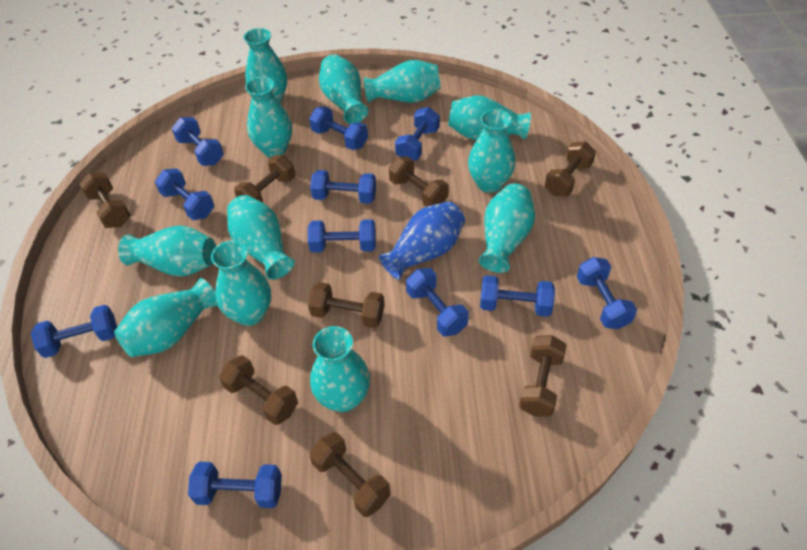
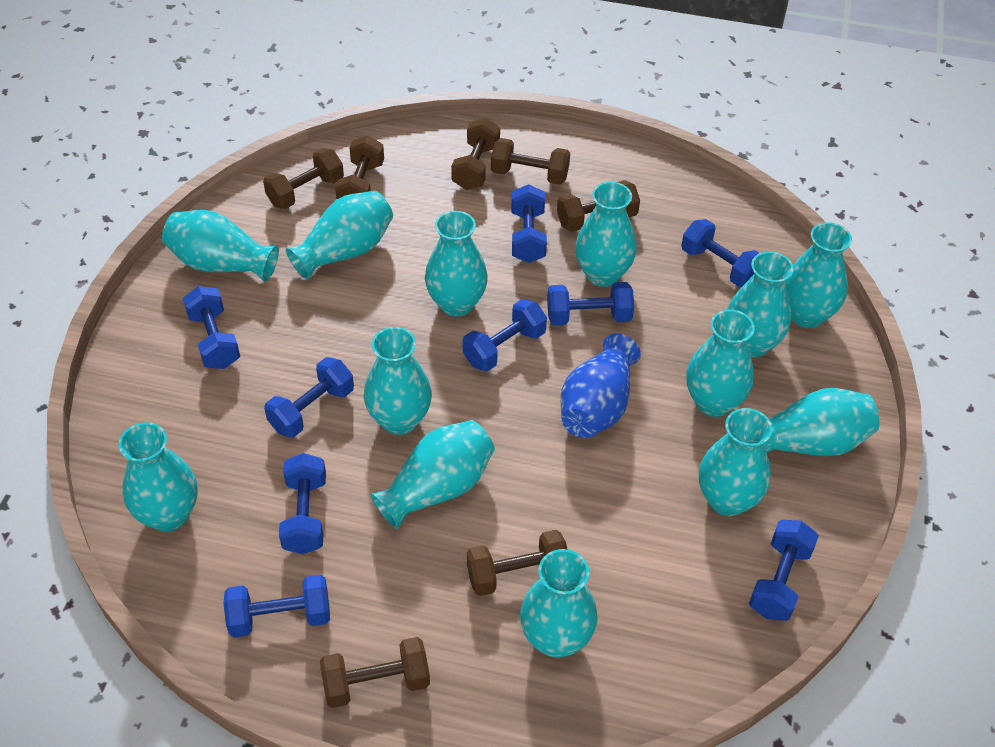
blue dumbbell: 11 -> 9
brown dumbbell: 8 -> 7
turquoise vase: 12 -> 13

